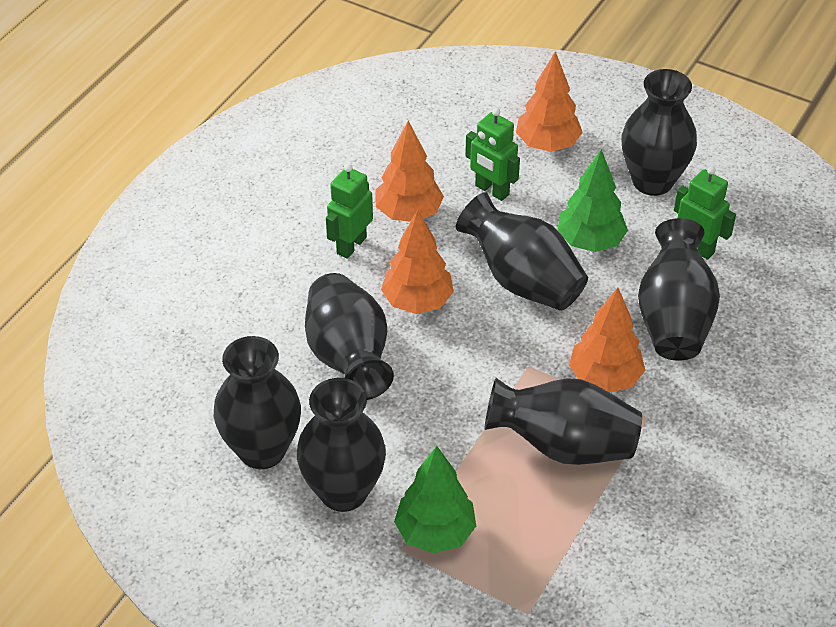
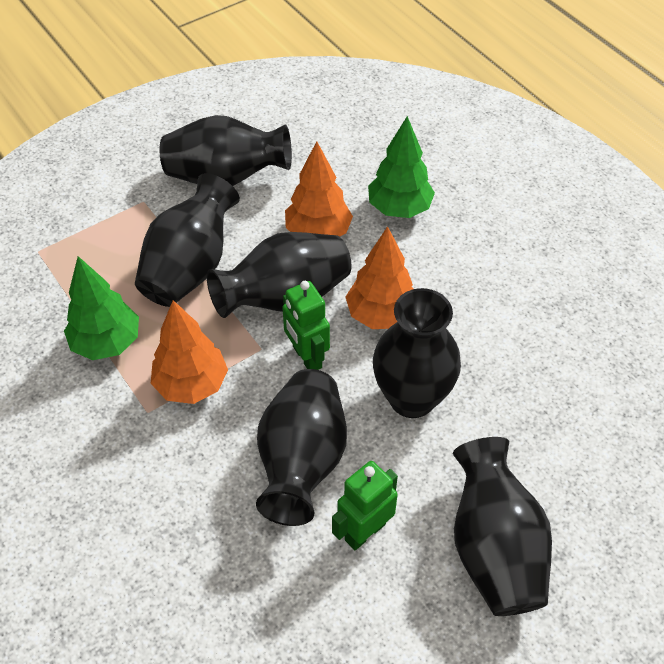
black vase: 7 -> 6
green robot: 3 -> 2
orange tree: 4 -> 3

